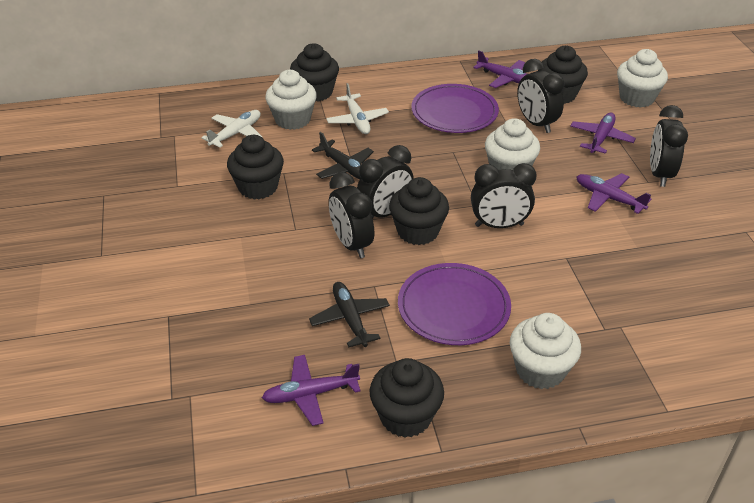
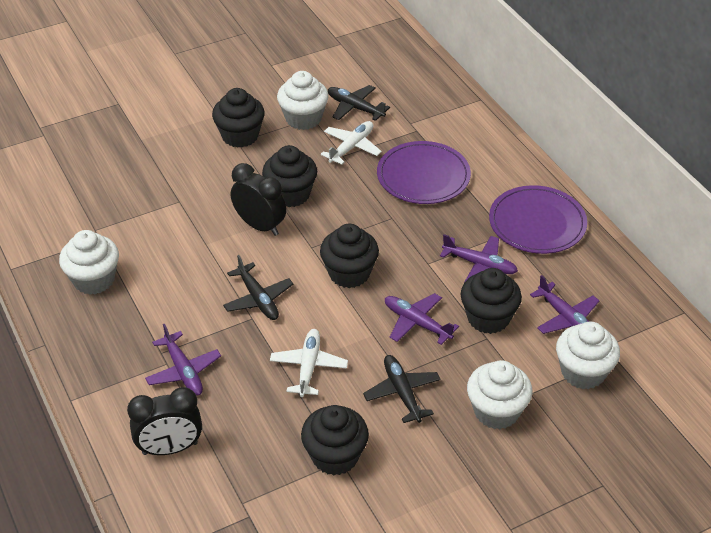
black clock: 5 -> 2
black plane: 2 -> 3

